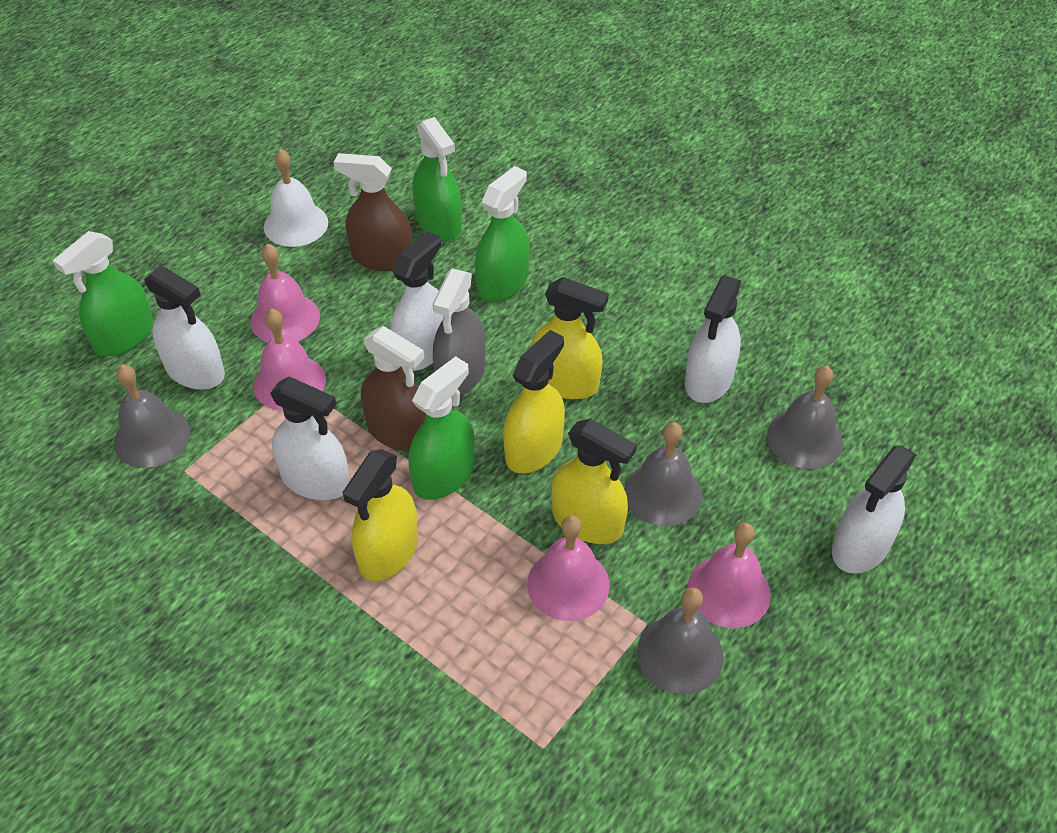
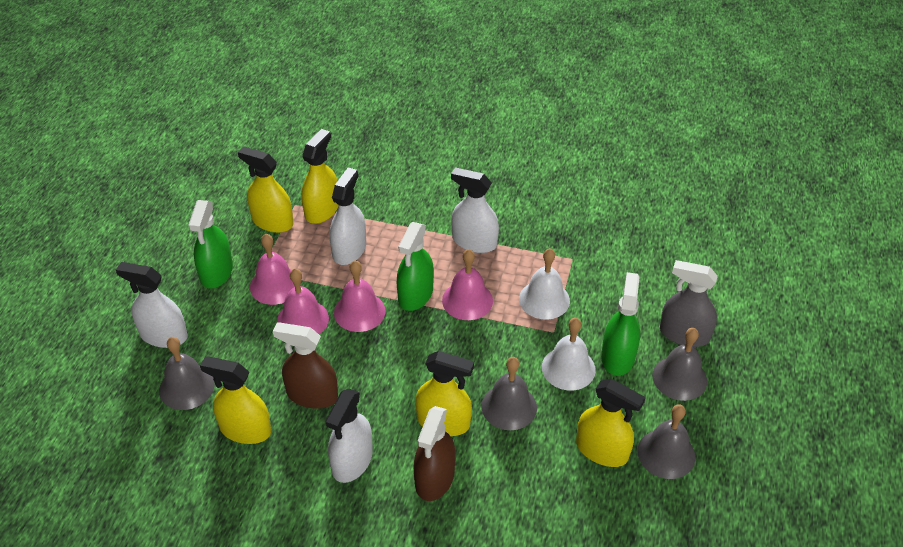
green spray bottle: 4 -> 3
white bell: 1 -> 2
white spray bottle: 5 -> 4
yellow spray bottle: 4 -> 5

